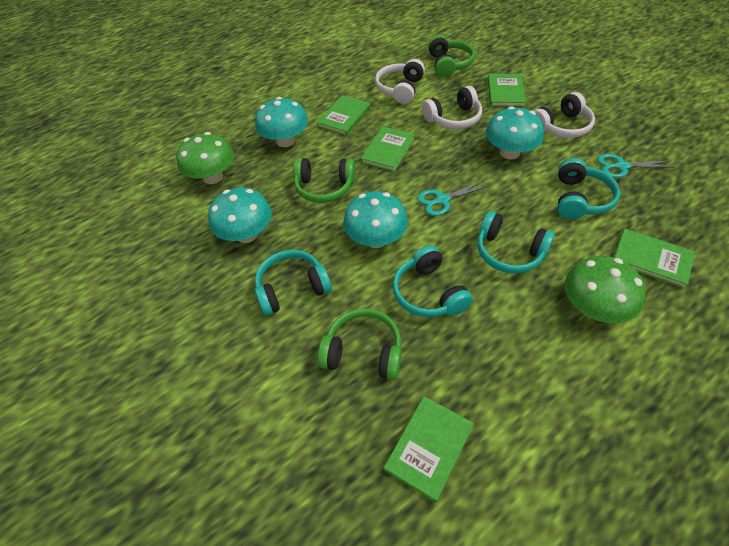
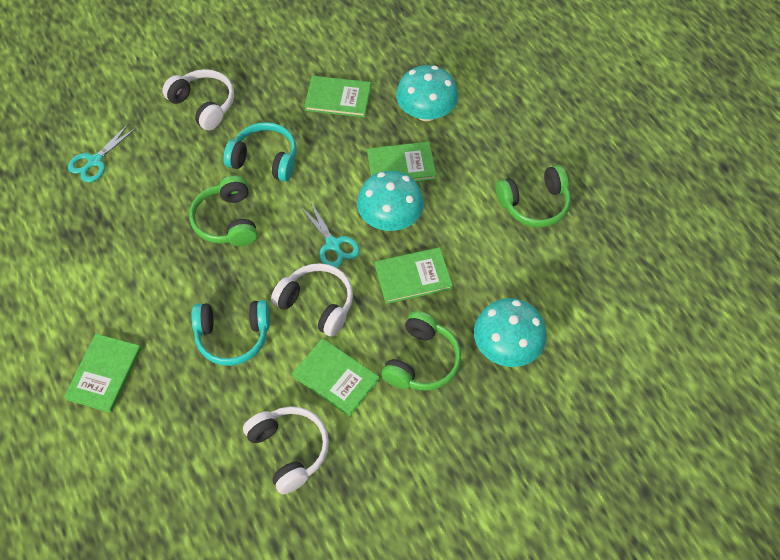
green mushroom: 2 -> 0
turquoise headphones: 4 -> 2
turquoise mushroom: 4 -> 3

